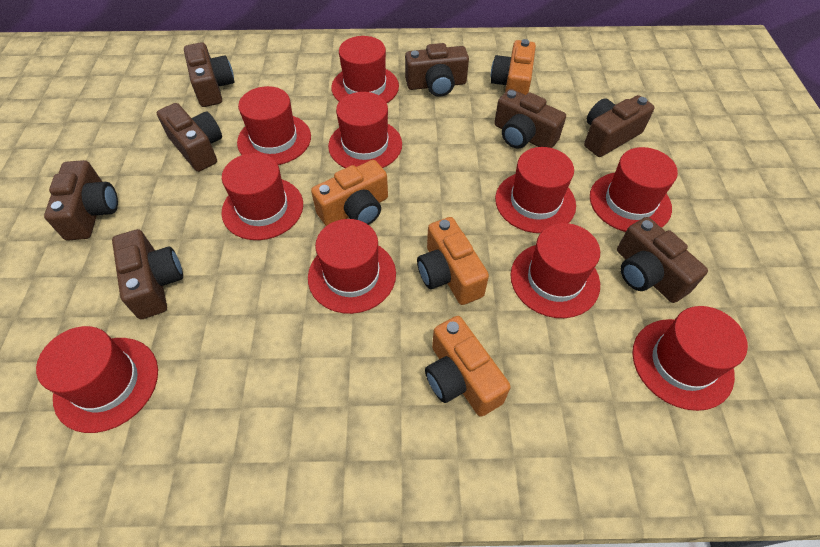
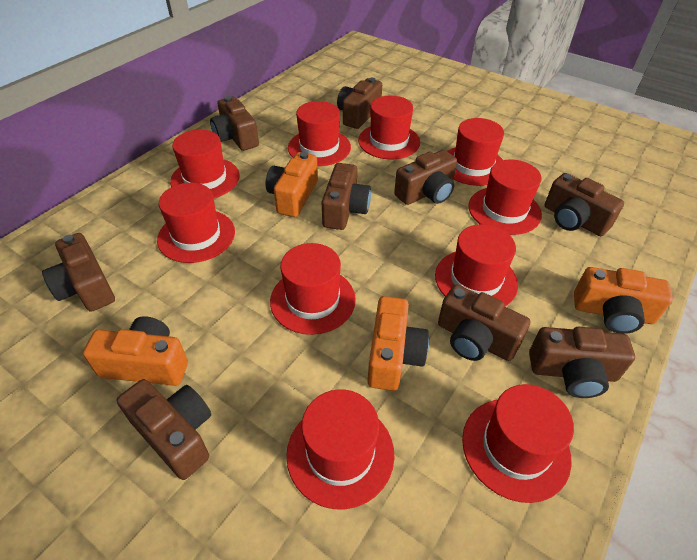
brown camera: 8 -> 9

